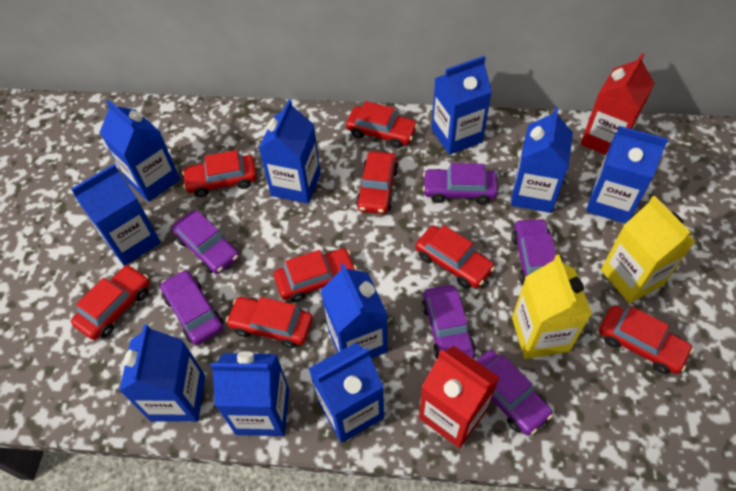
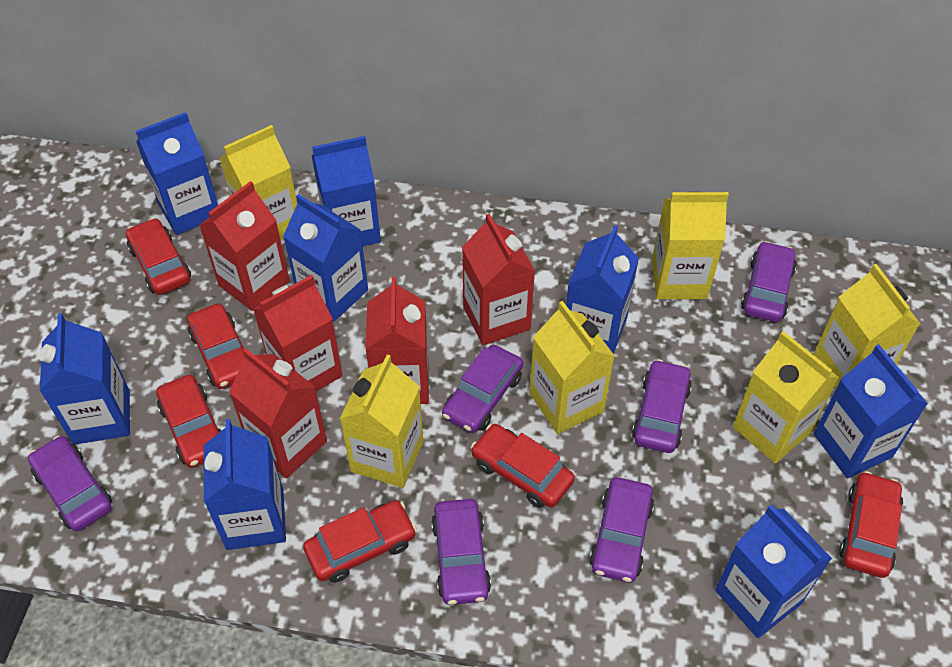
blue carton: 10 -> 8
red car: 8 -> 6
red carton: 2 -> 5
yellow carton: 2 -> 6

